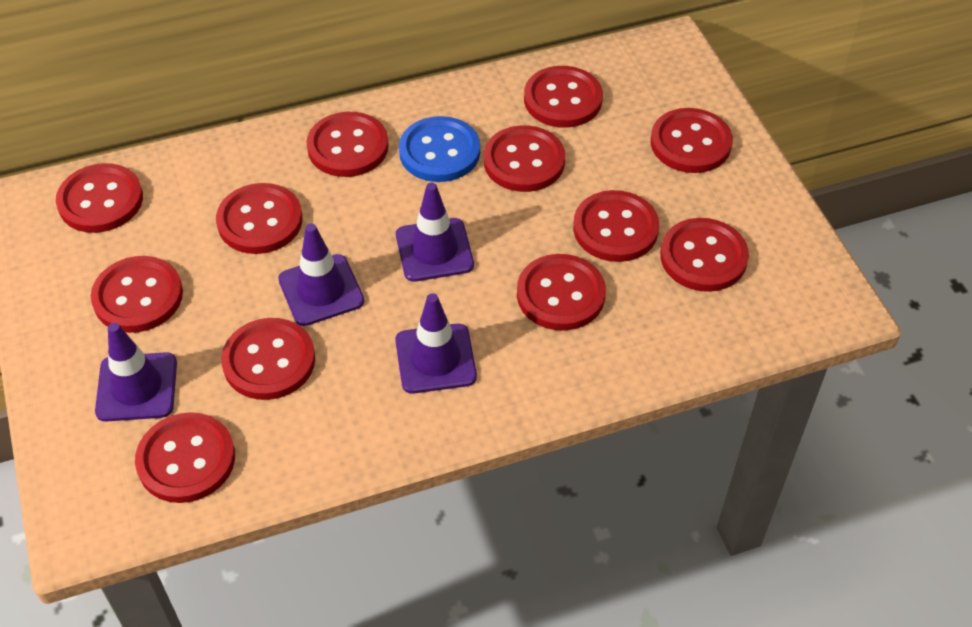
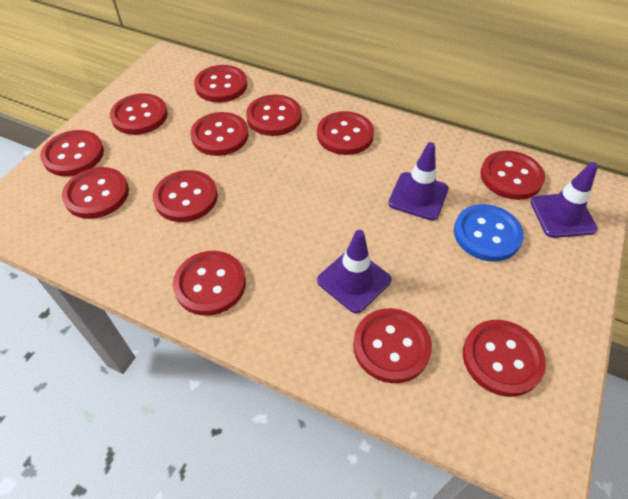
purple traffic cone: 4 -> 3

